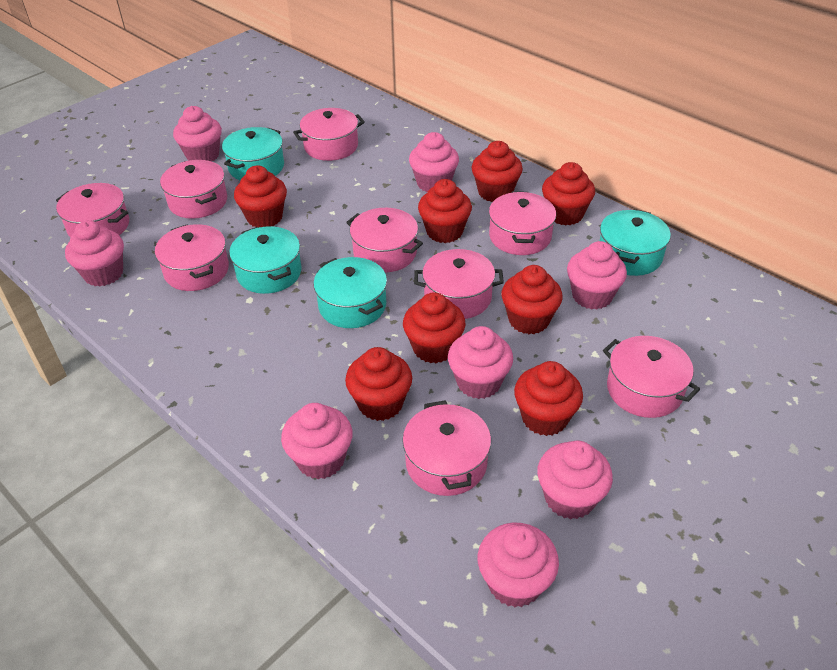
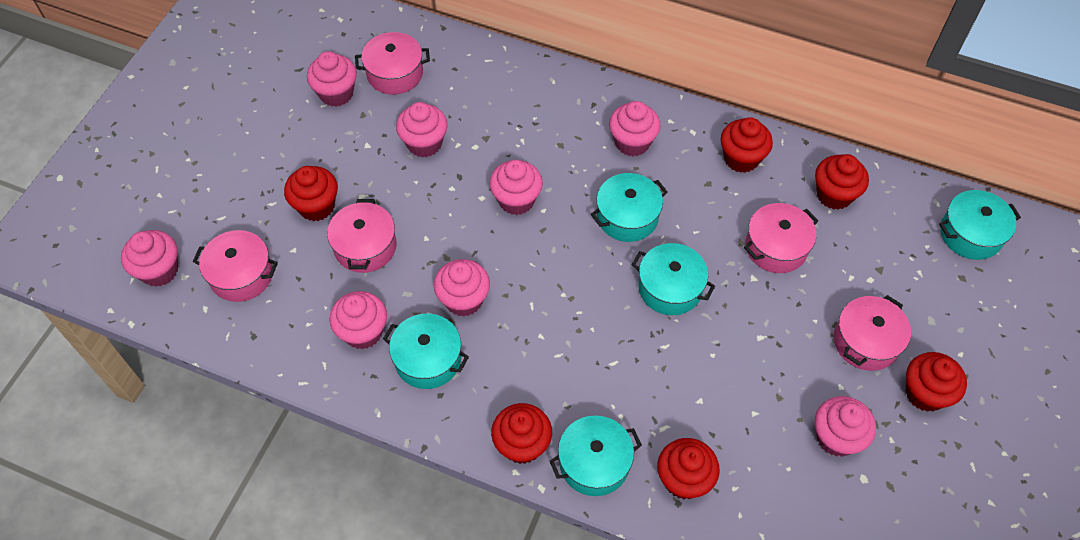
pink pot: 9 -> 5
red cupcake: 8 -> 6
turquoise pot: 4 -> 5

